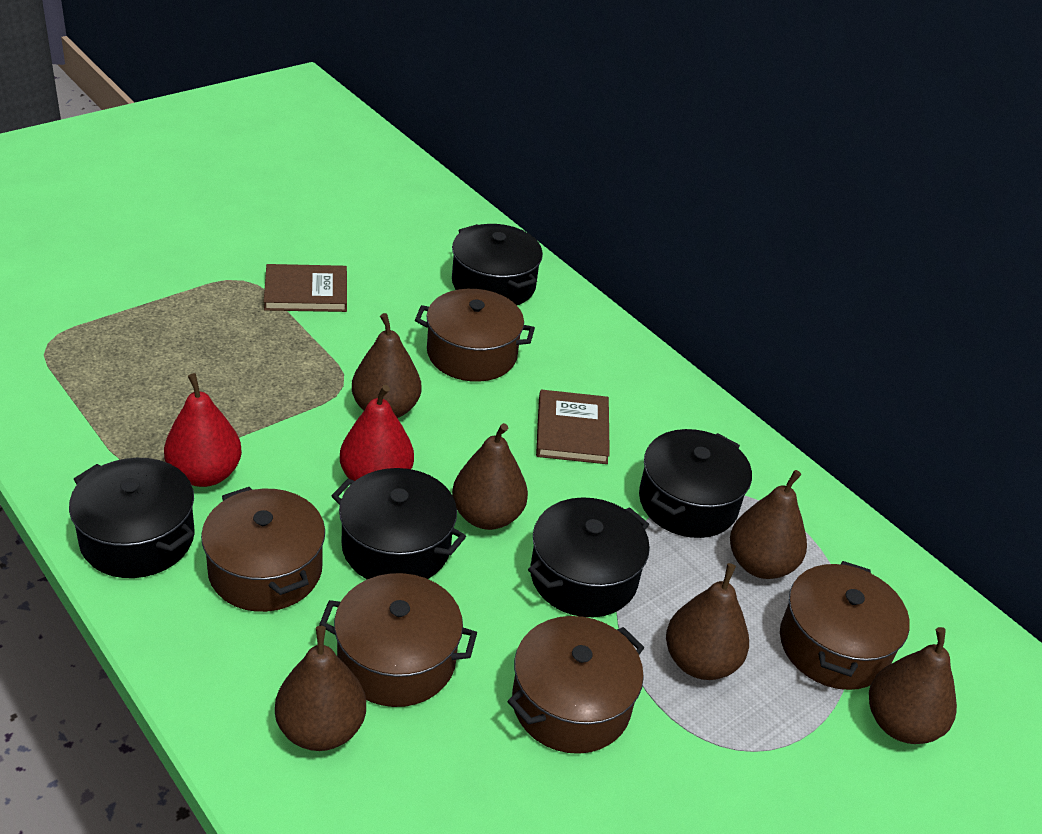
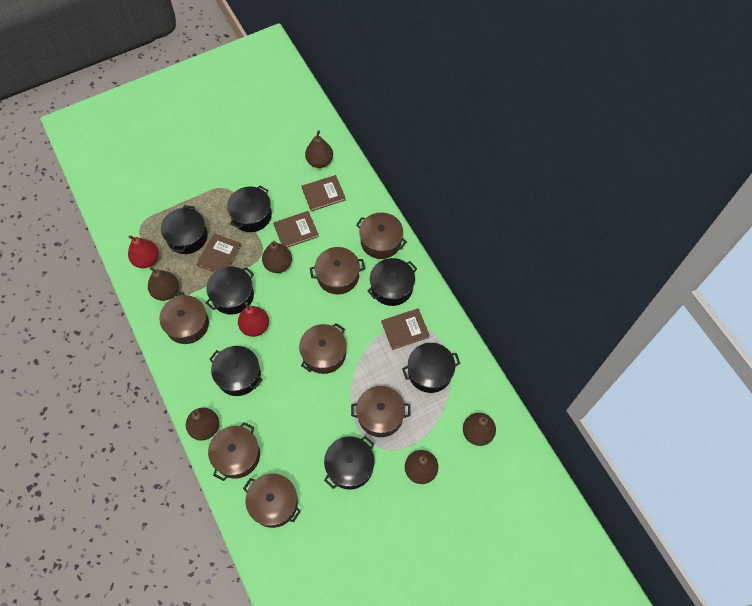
black pot: 5 -> 7
brown book: 2 -> 4
brown pot: 5 -> 7

